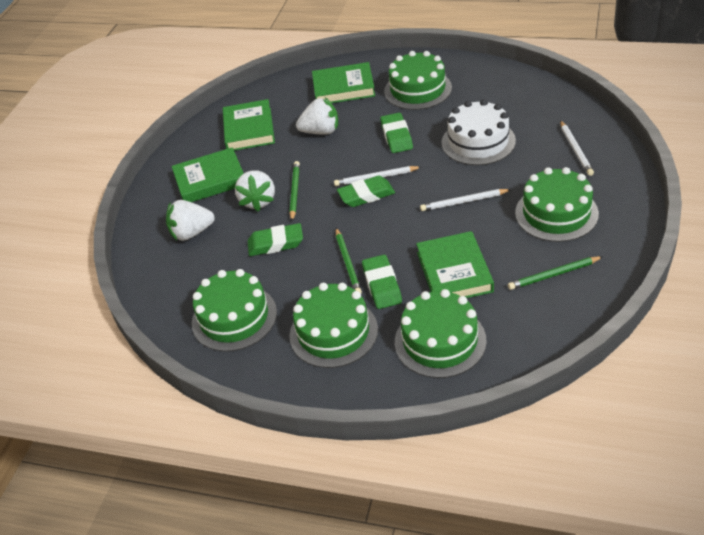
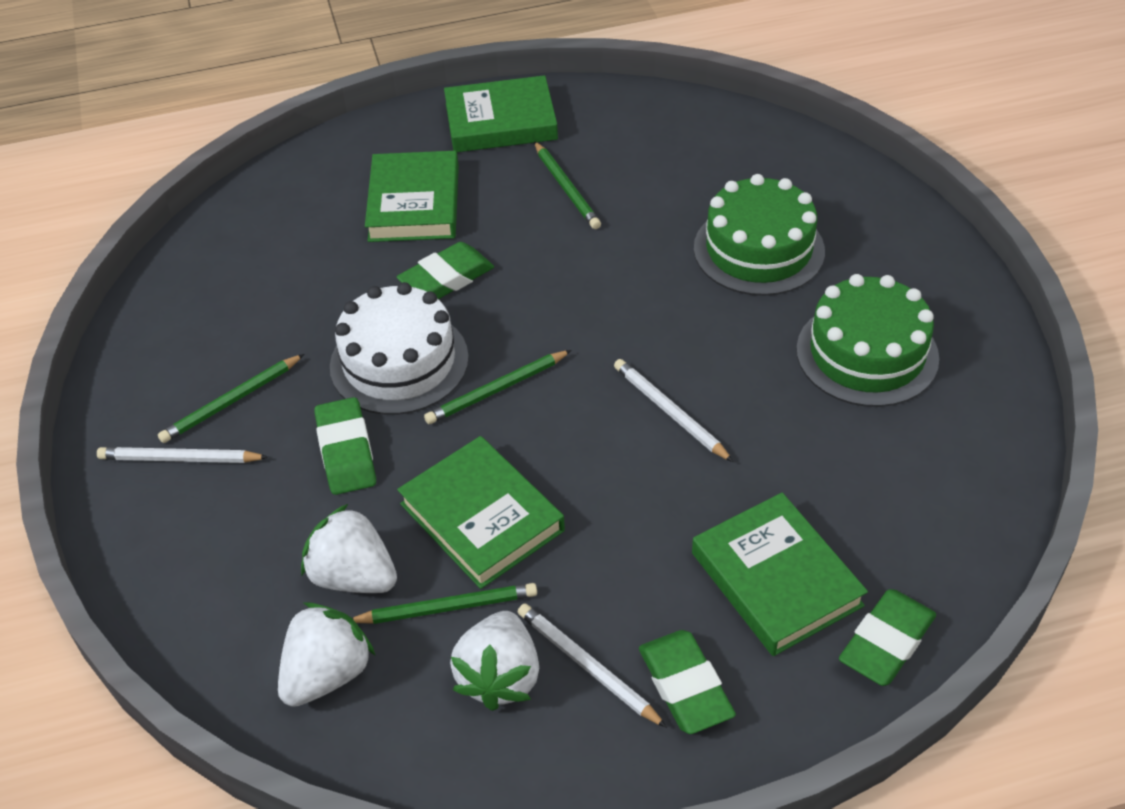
green cake: 5 -> 2
green pencil: 3 -> 4

